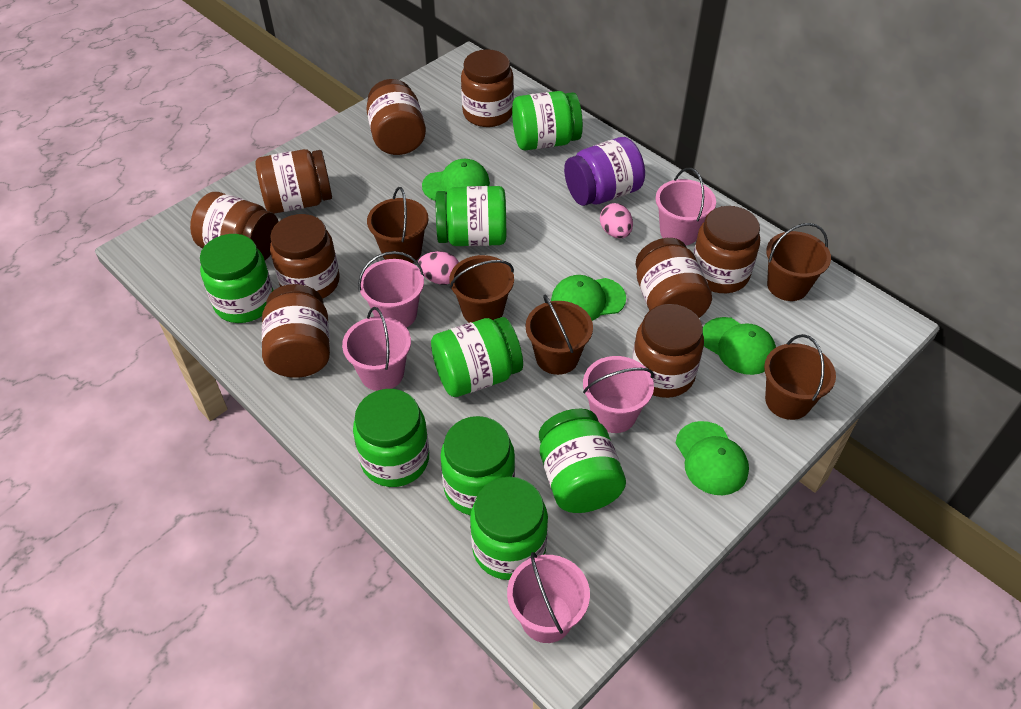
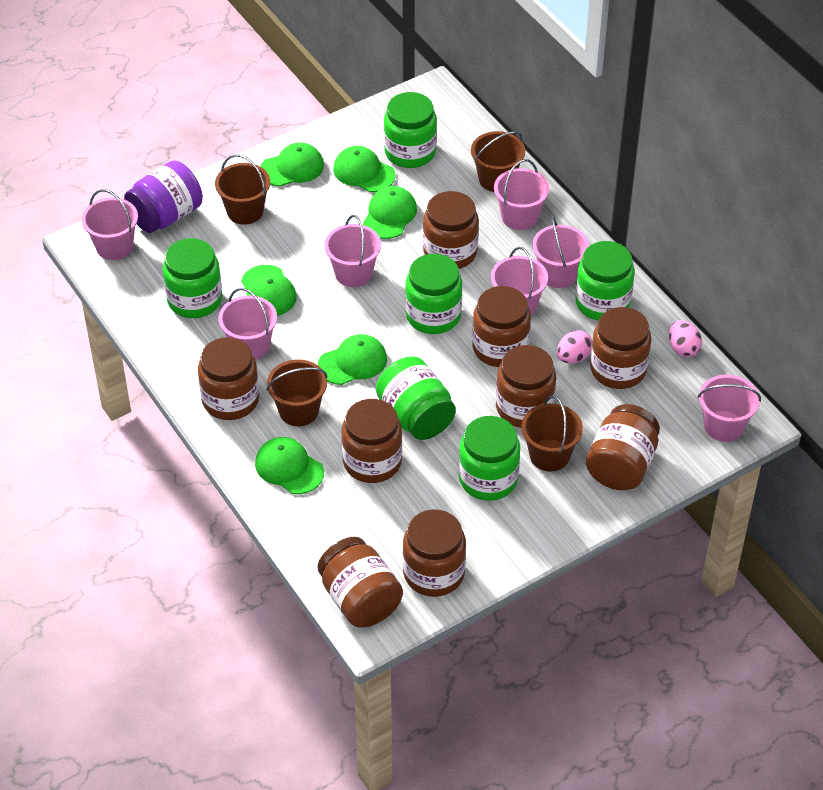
brown bucket: 5 -> 4
green cap: 4 -> 6
green jar: 8 -> 6
pink bucket: 5 -> 7

